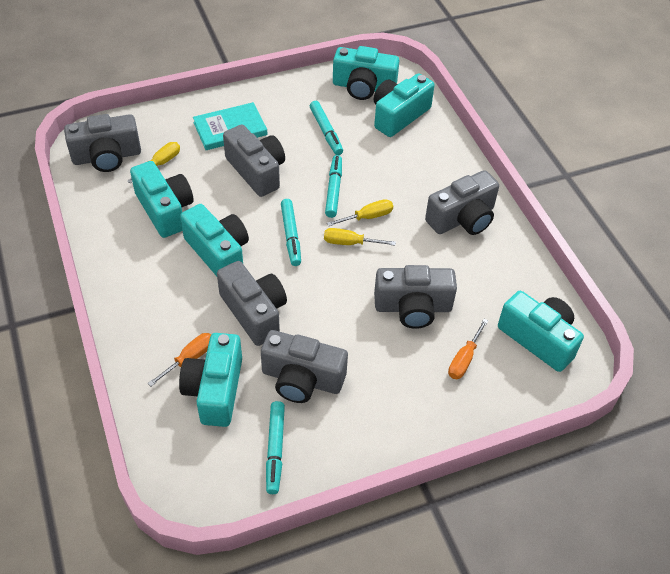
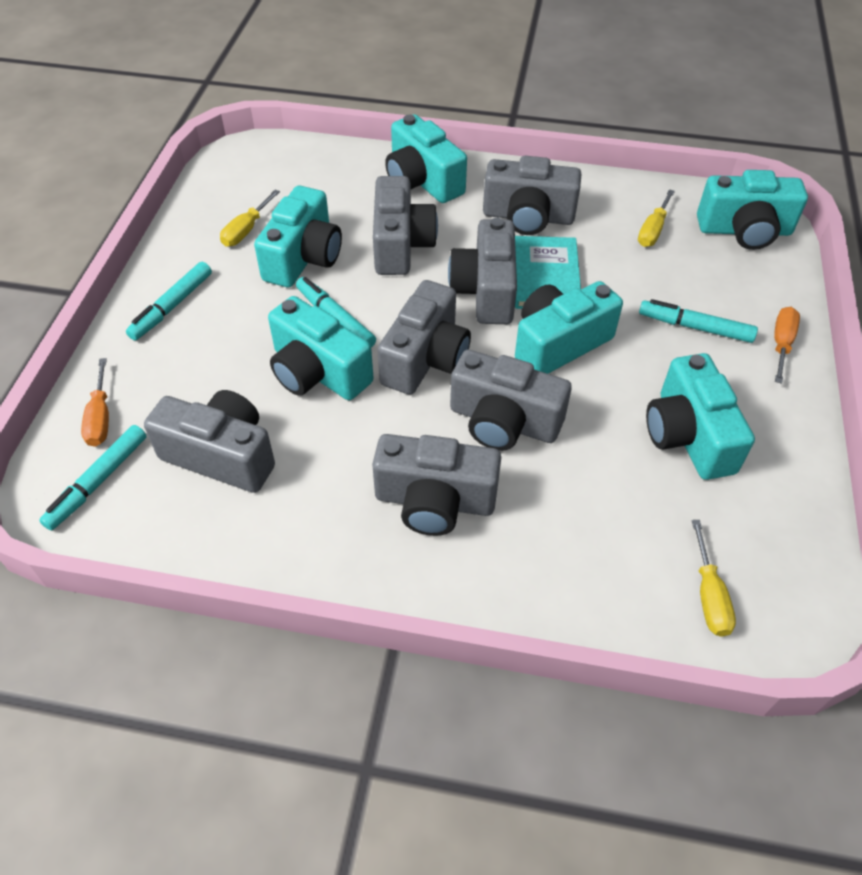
grey camera: 6 -> 7

